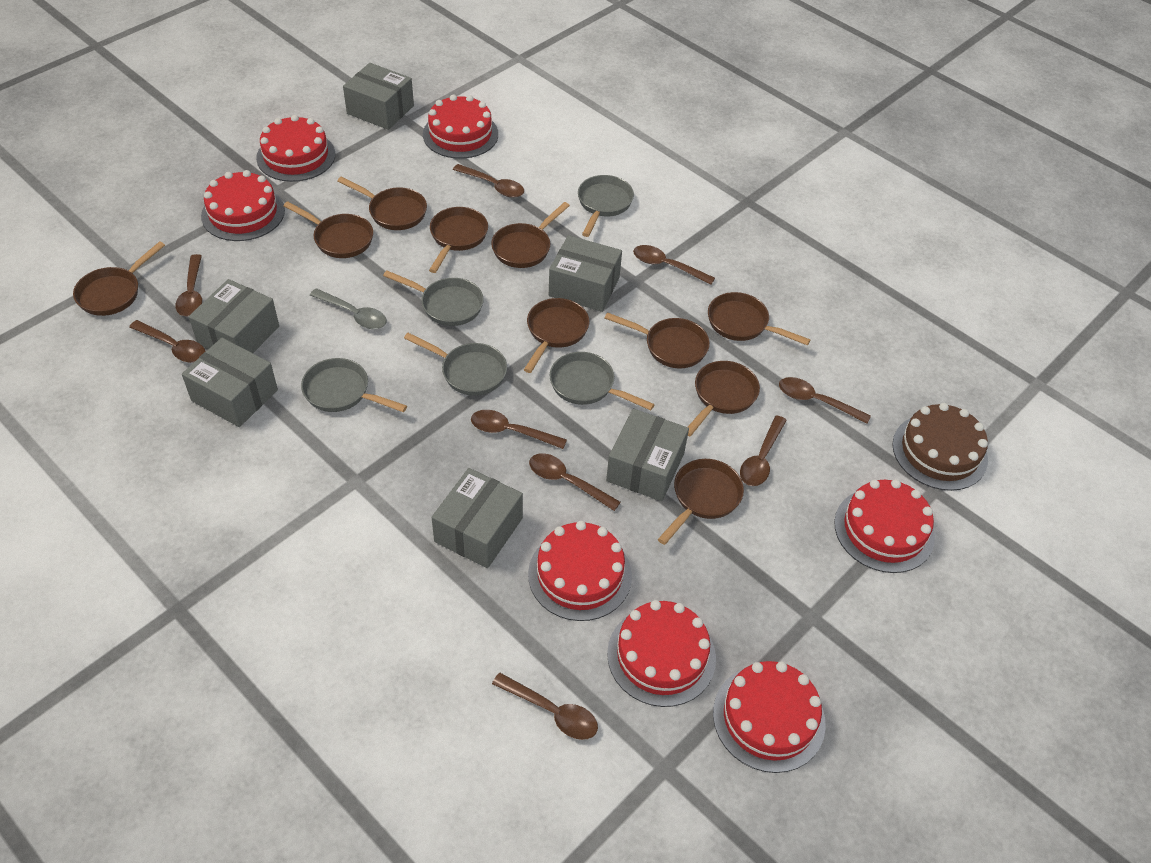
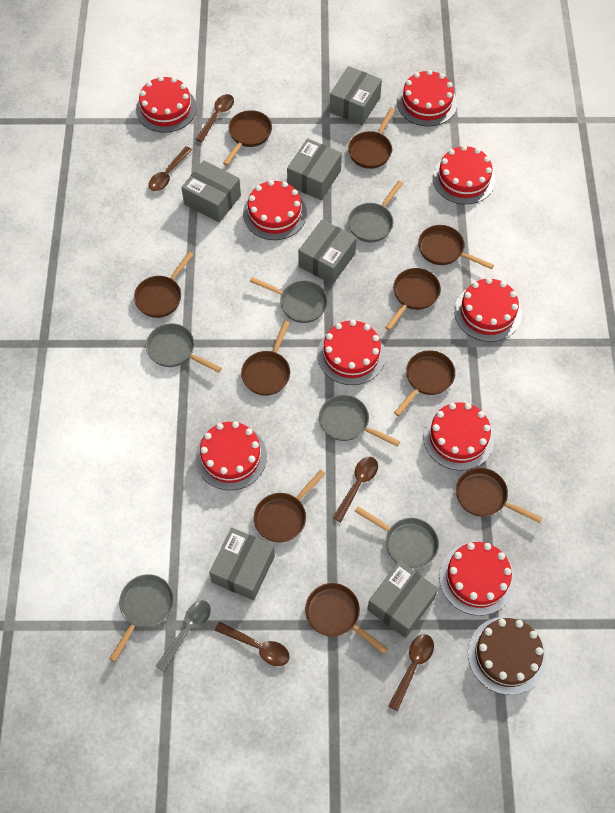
brown spoon: 9 -> 5
grey pan: 5 -> 6
red cake: 7 -> 9

